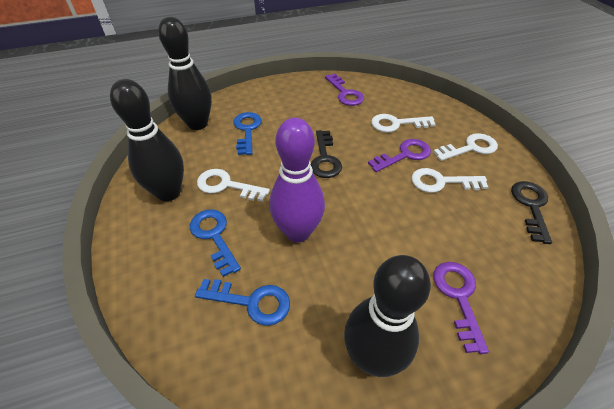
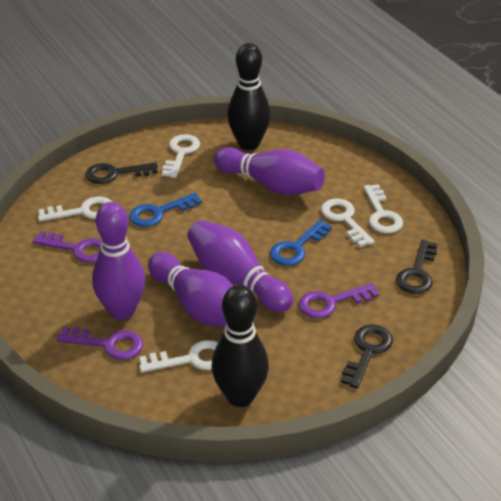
black bowling pin: 3 -> 2
black key: 2 -> 3
blue key: 3 -> 2
purple bowling pin: 1 -> 4
white key: 4 -> 5

